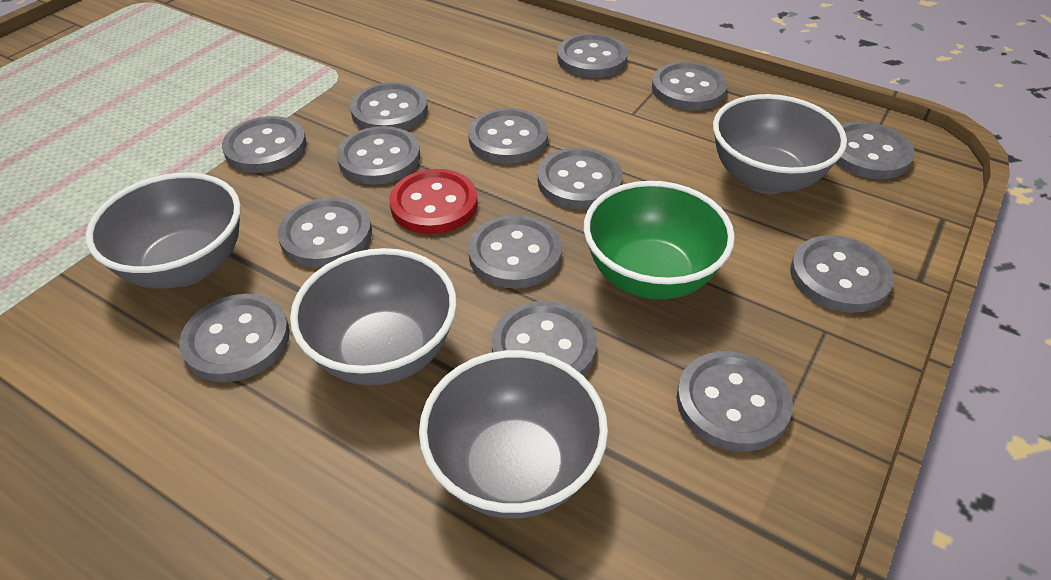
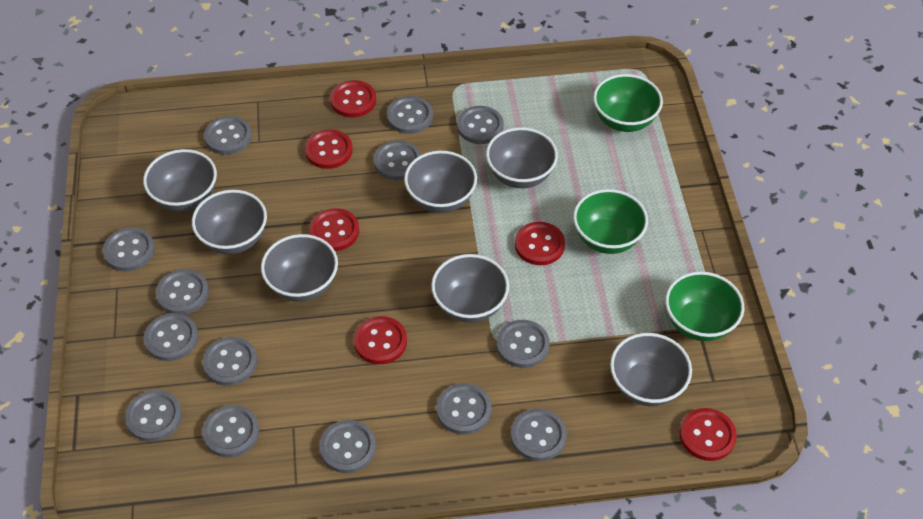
green bowl: 1 -> 3
grey bowl: 4 -> 7
red button: 1 -> 6

